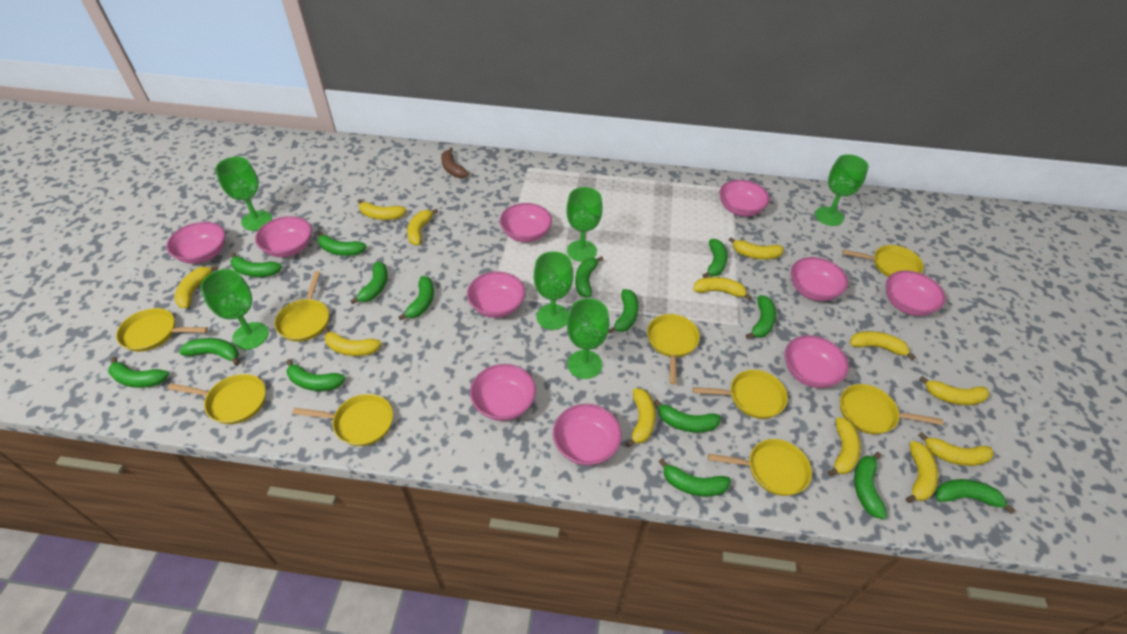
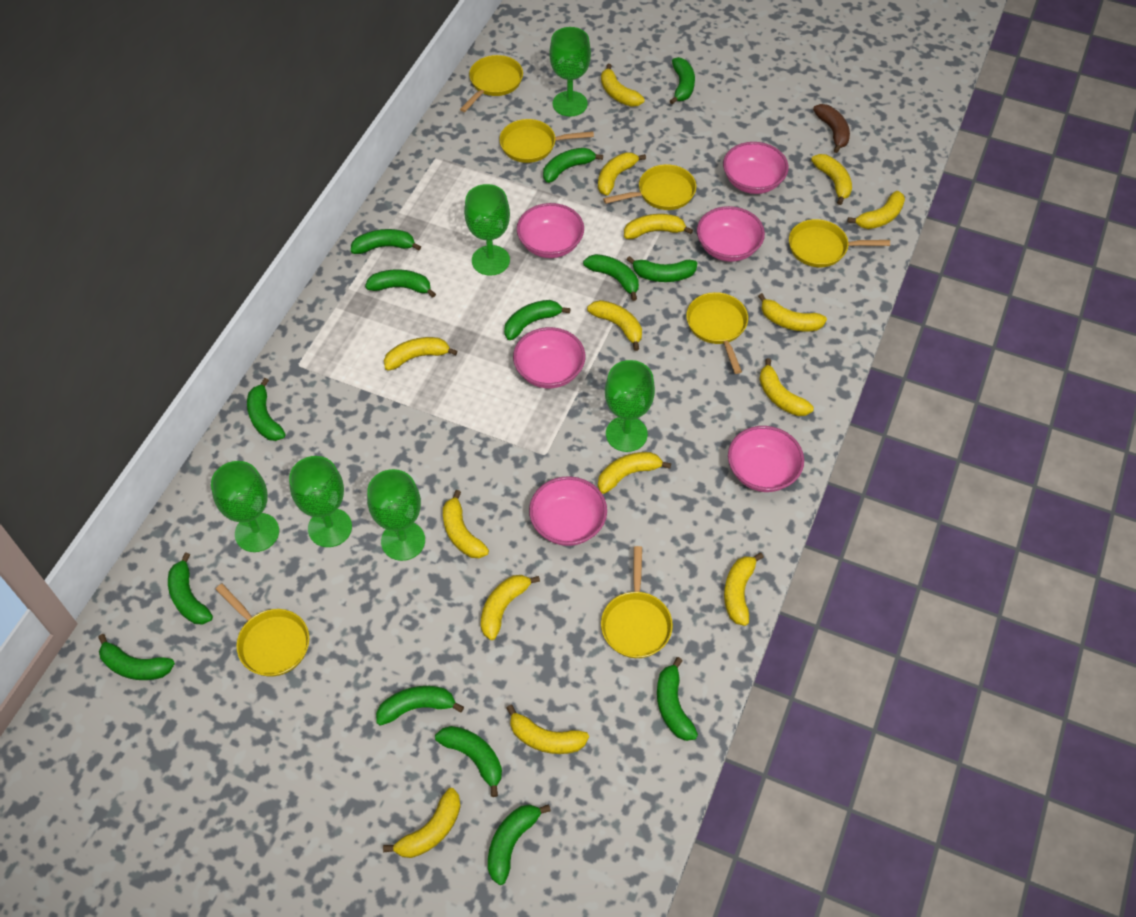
green banana: 15 -> 14
pink bowl: 10 -> 6
yellow banana: 12 -> 15
yellow pan: 9 -> 7

